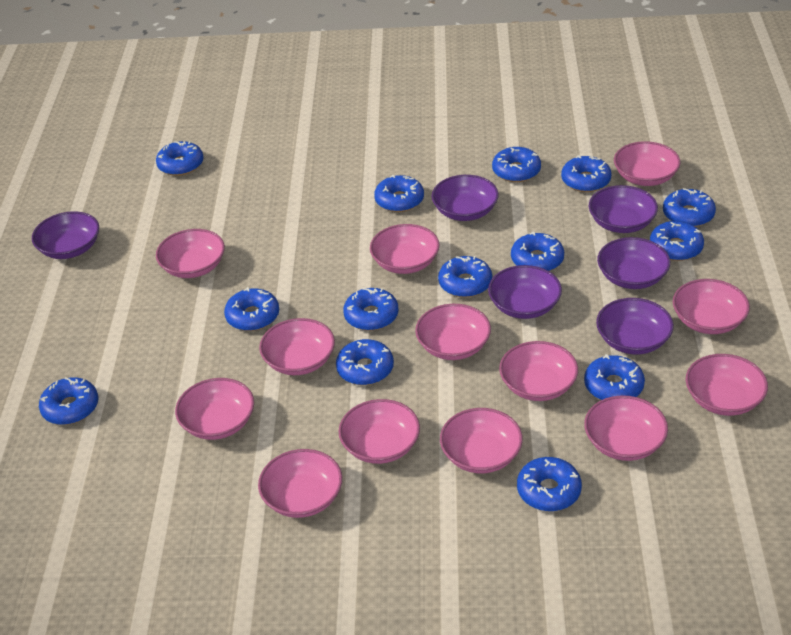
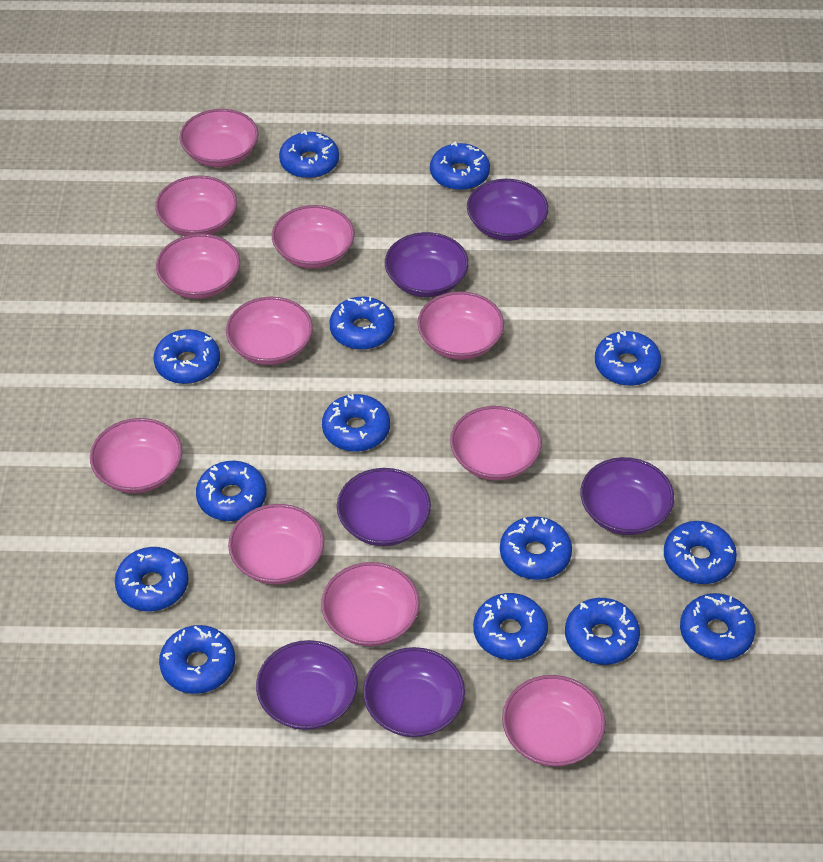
pink bowl: 13 -> 11

